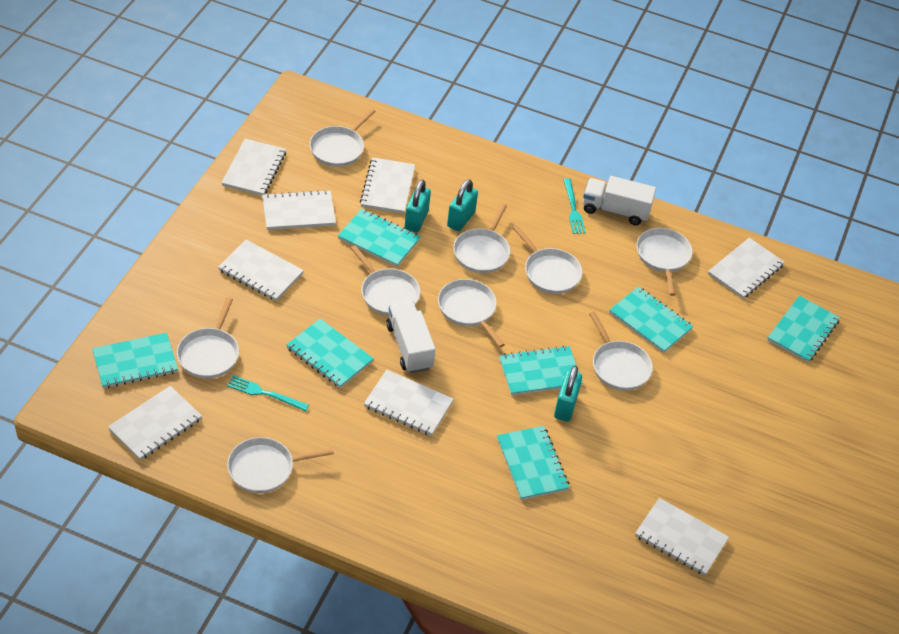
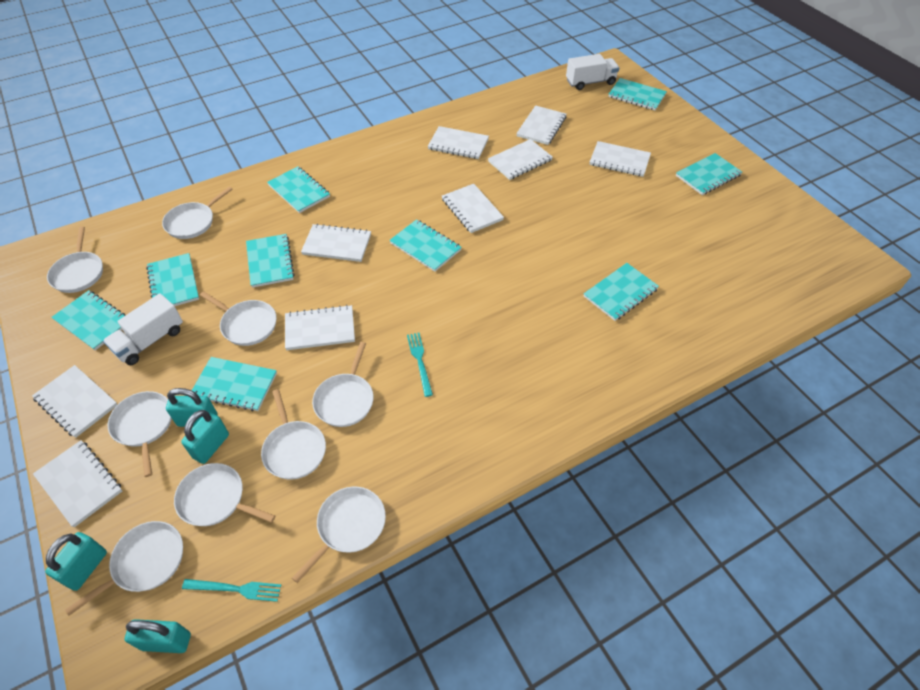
turquoise notebook: 7 -> 9
turquoise padlock: 3 -> 4
white notebook: 8 -> 9

